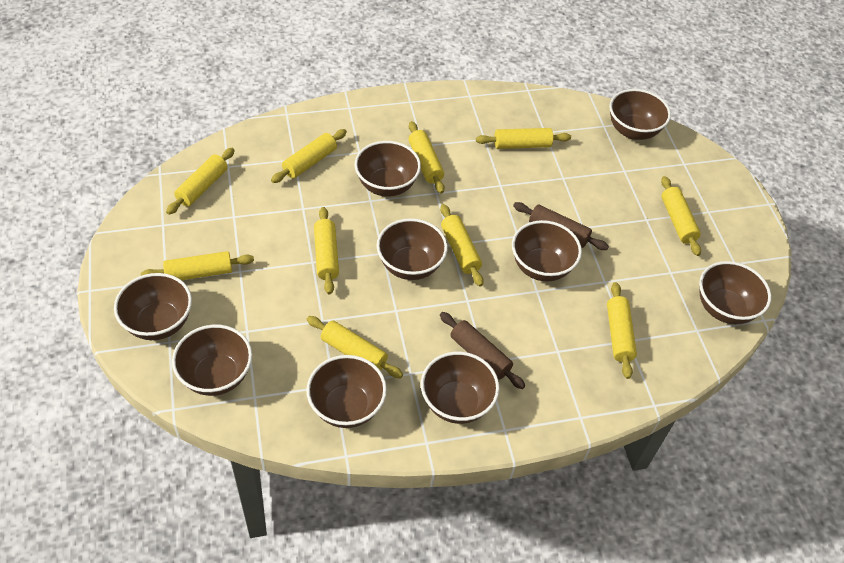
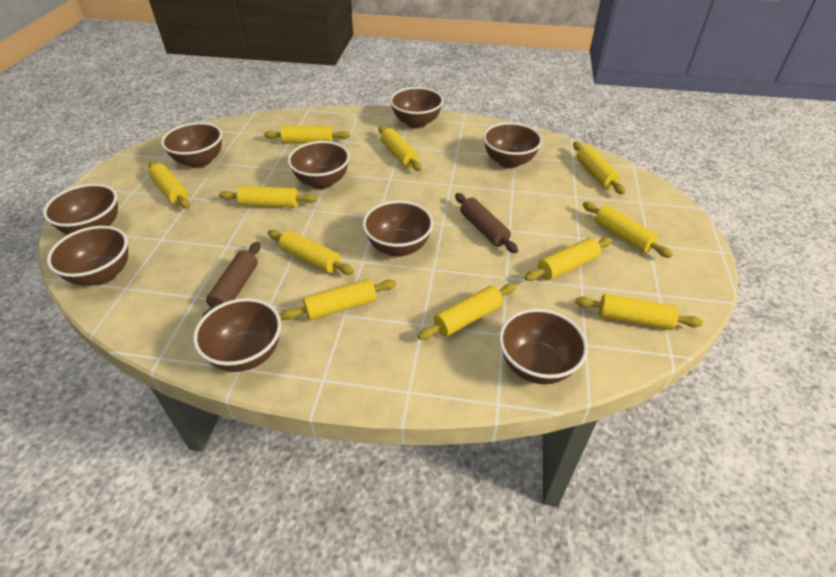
yellow rolling pin: 10 -> 11

